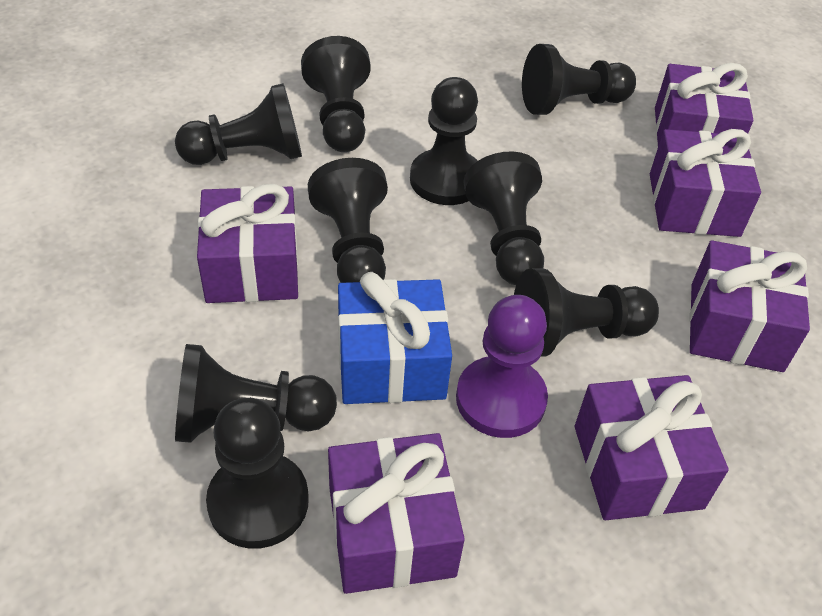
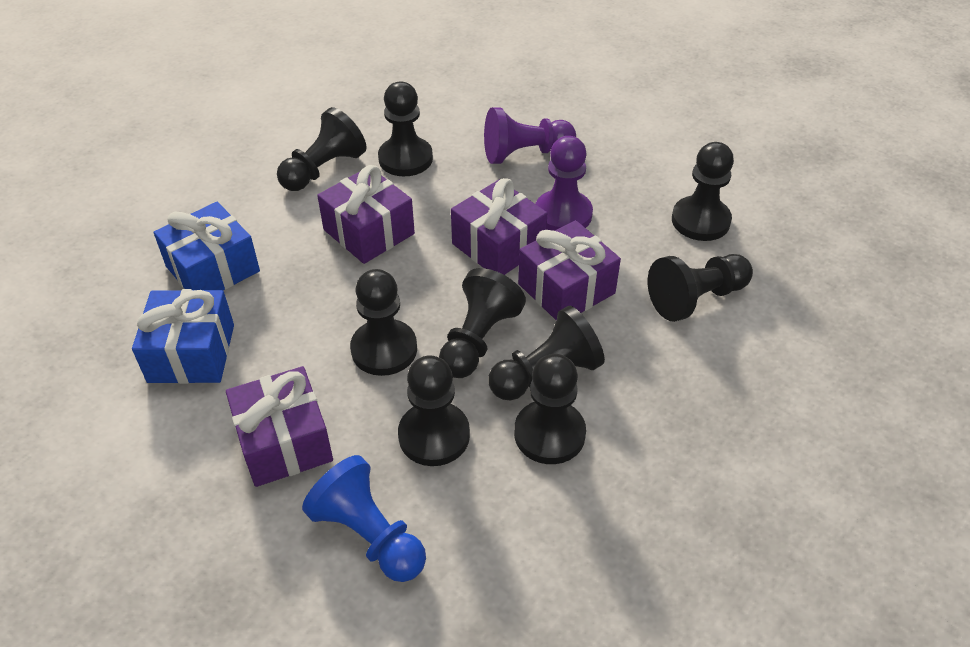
blue gift: 1 -> 2
blue pawn: 0 -> 1
purple gift: 6 -> 4
purple pawn: 1 -> 2

